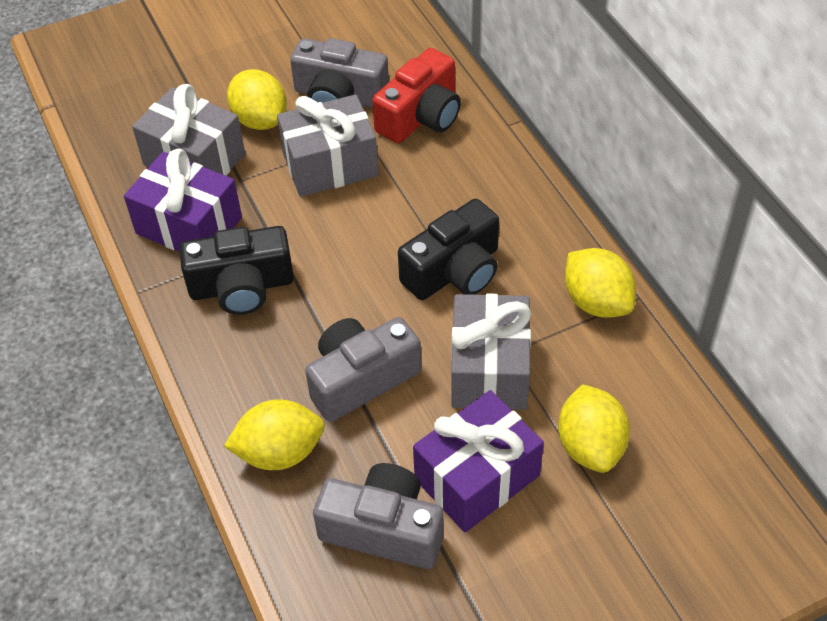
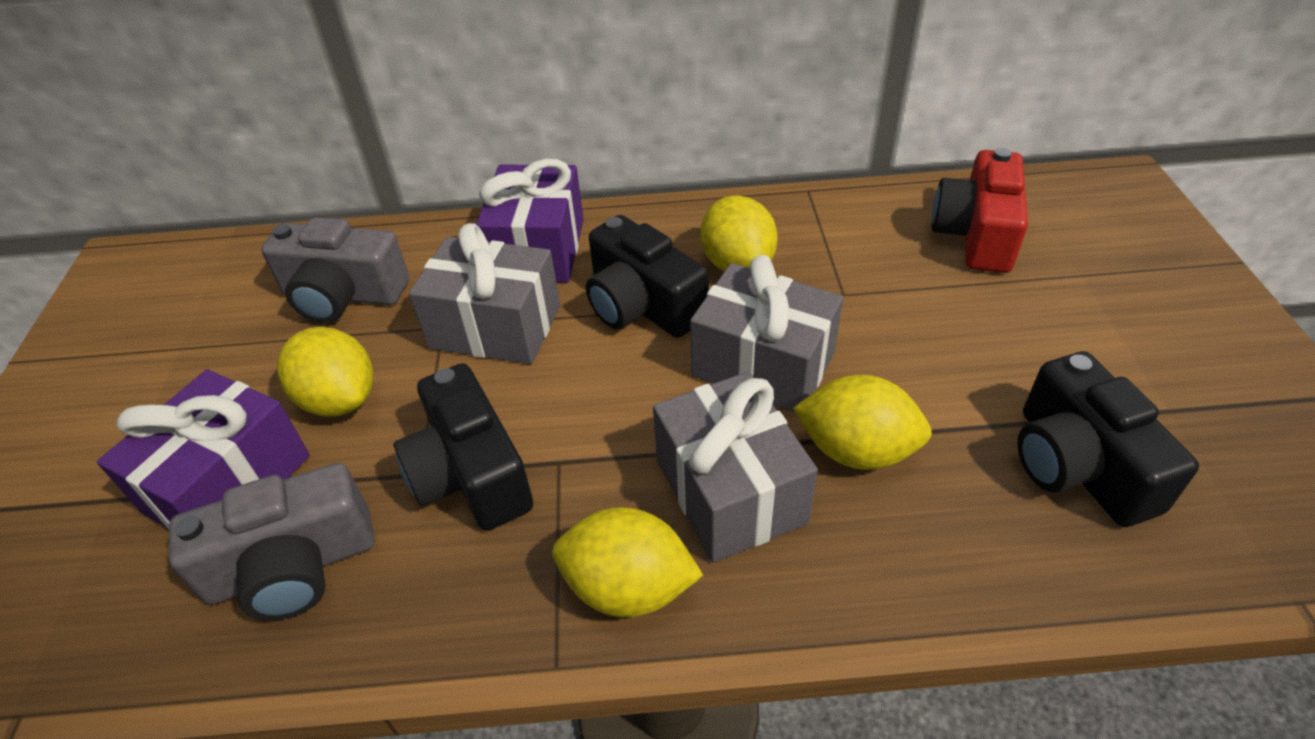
black camera: 2 -> 3
grey camera: 3 -> 2

